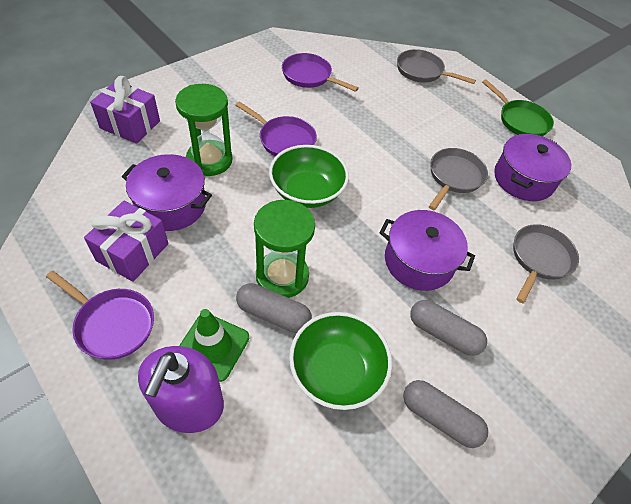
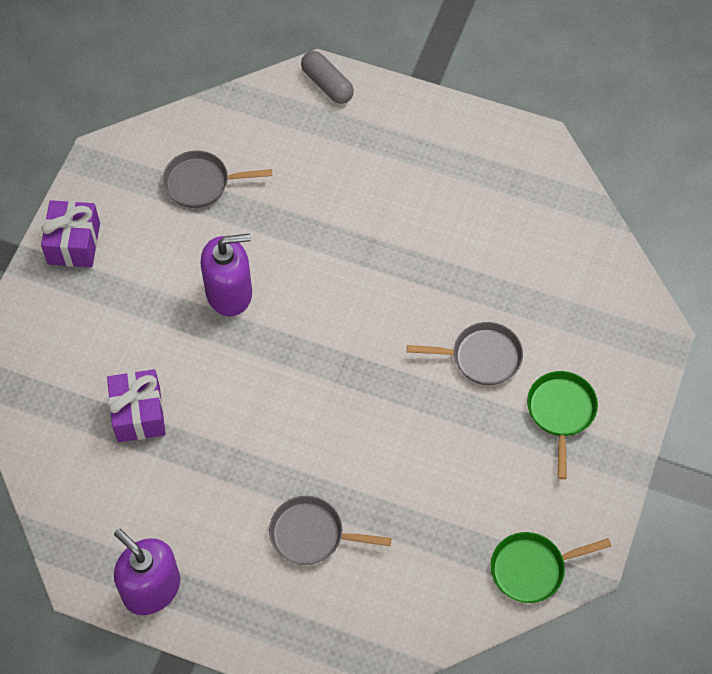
green bowl: 2 -> 0
green hourglass: 2 -> 0
green pan: 1 -> 2
green traffic cone: 1 -> 0
grey capsule: 3 -> 1
purple pan: 3 -> 0
purple pot: 3 -> 0
purple soap dispenser: 1 -> 2

